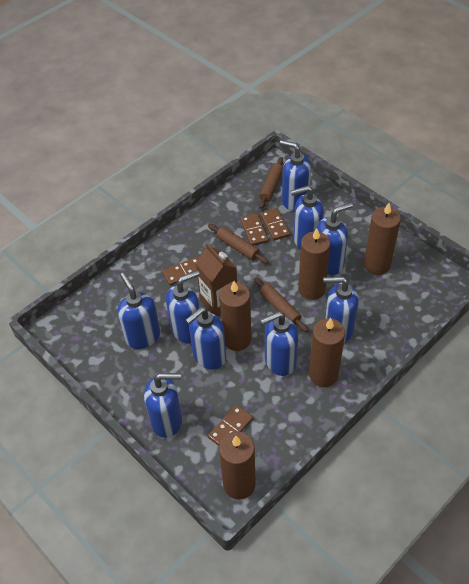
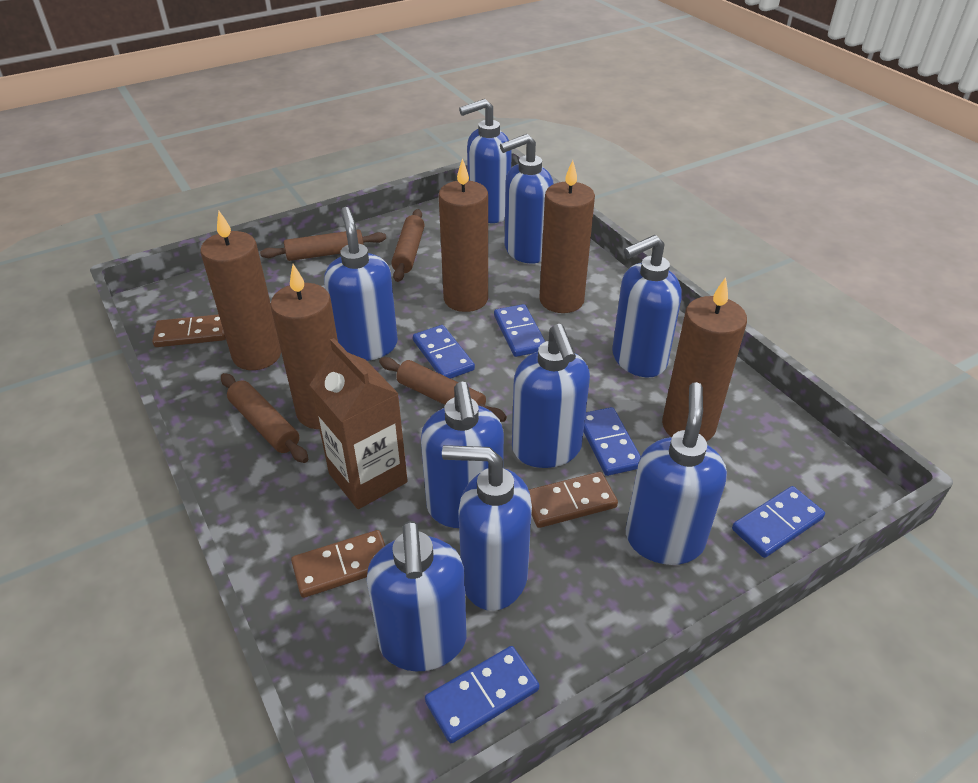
blue domino: 0 -> 5
brown domino: 4 -> 3
brown rolling pin: 3 -> 4

